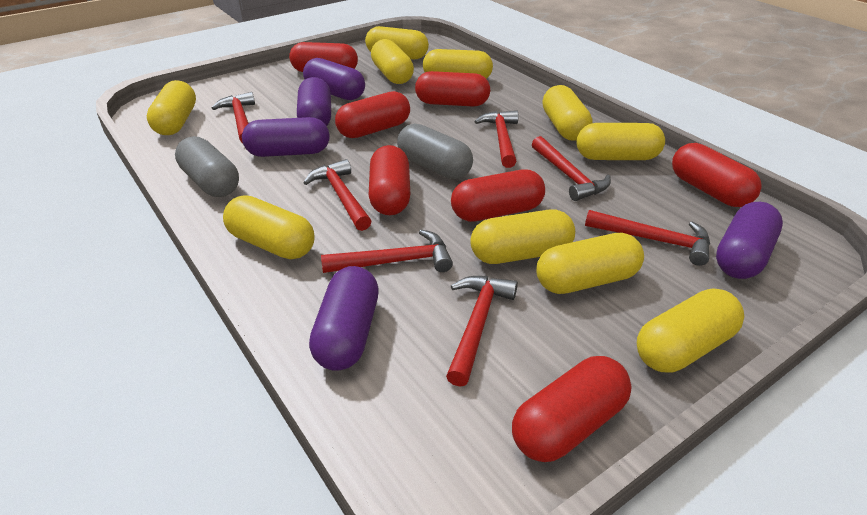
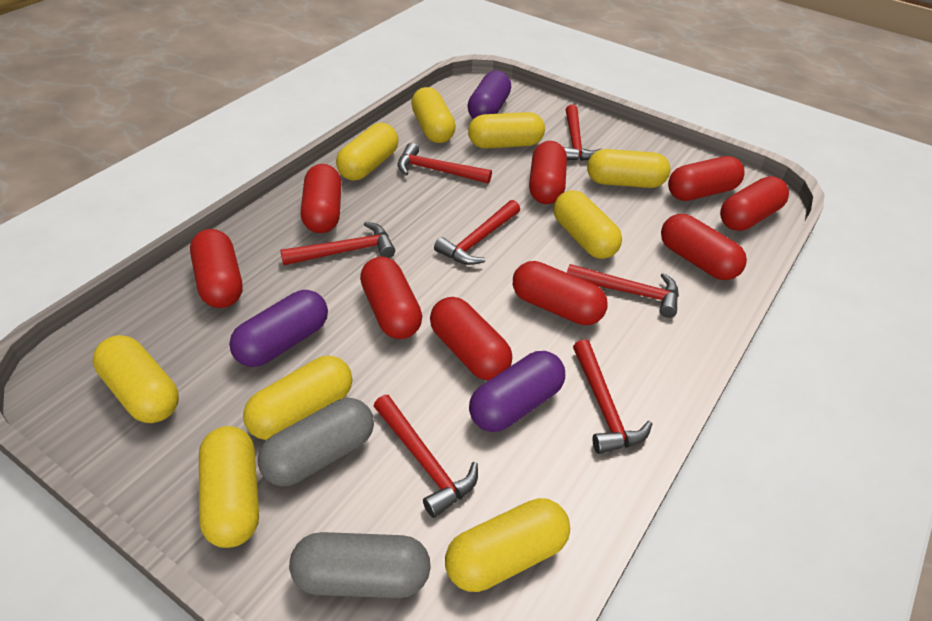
purple capsule: 5 -> 3
red capsule: 7 -> 9
yellow capsule: 10 -> 9

